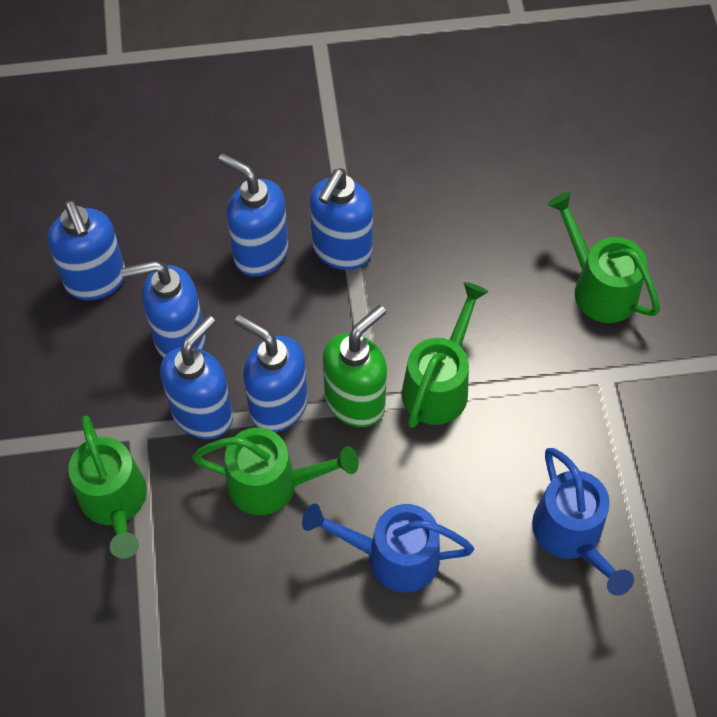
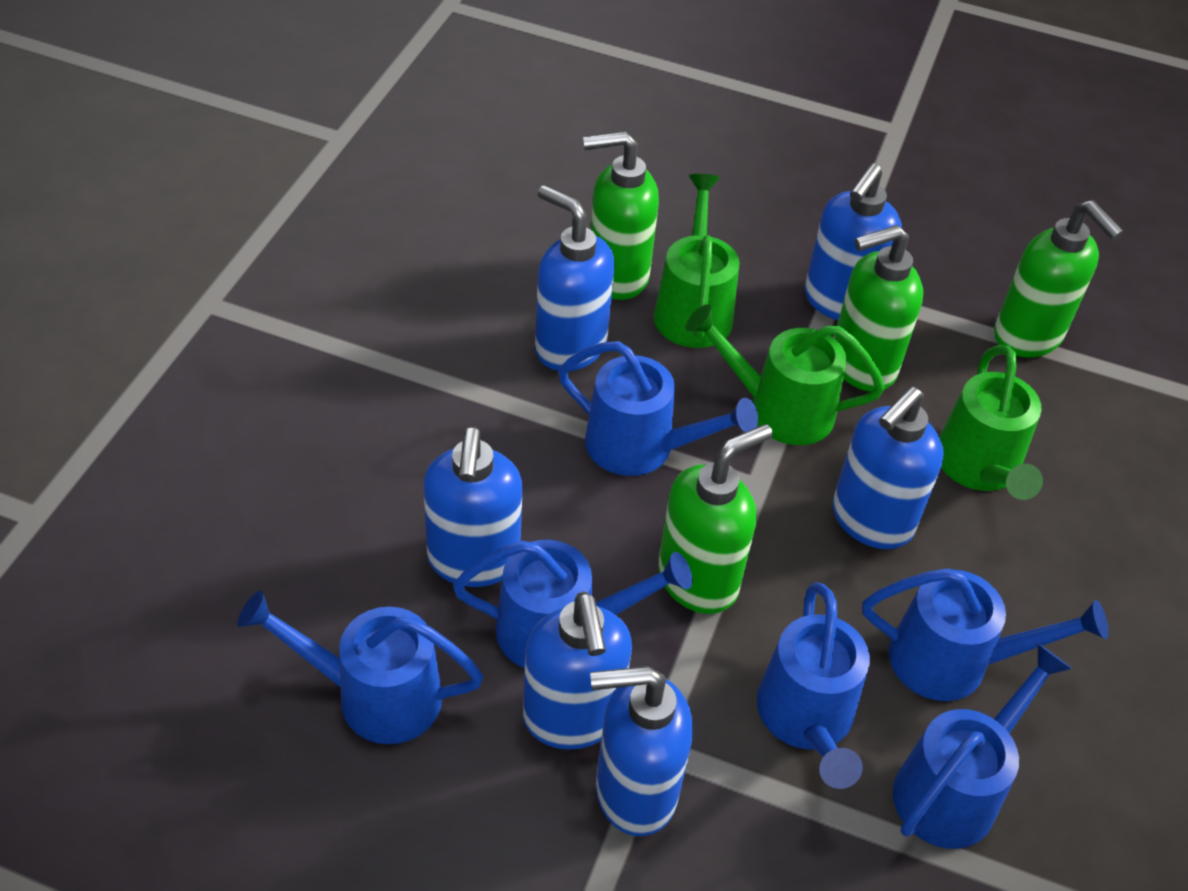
blue watering can: 2 -> 6
green soap dispenser: 1 -> 4
green watering can: 4 -> 3

